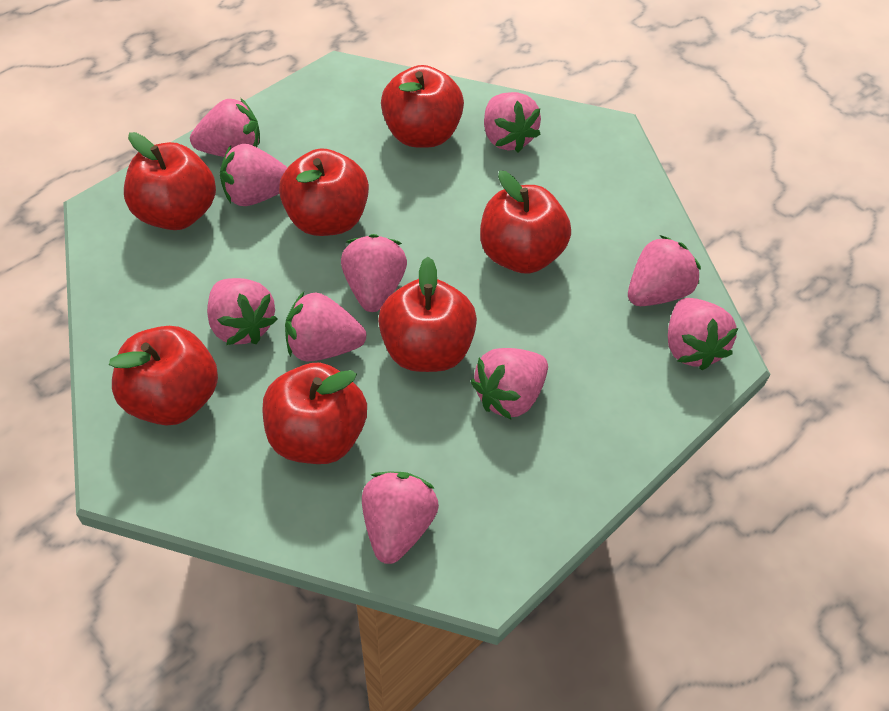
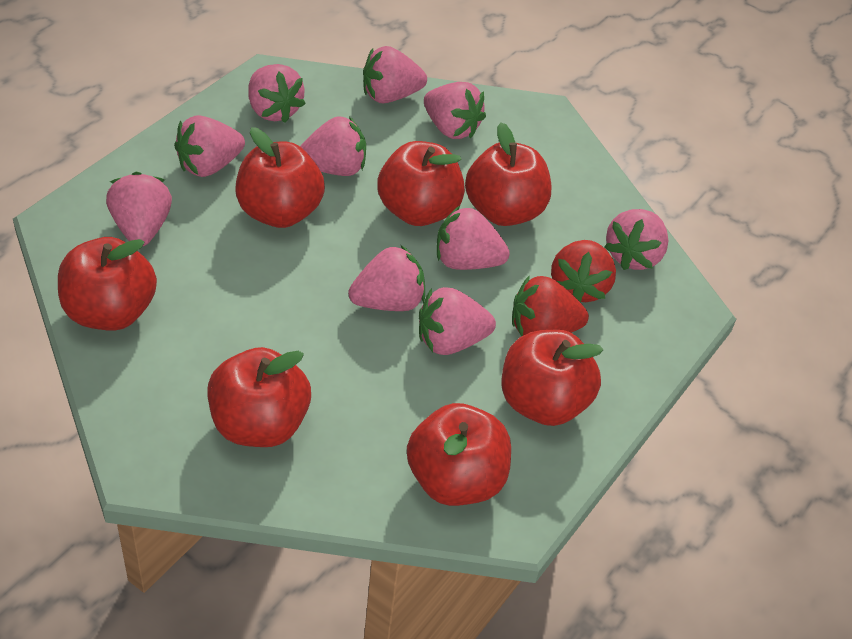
red strawberry: 0 -> 2

